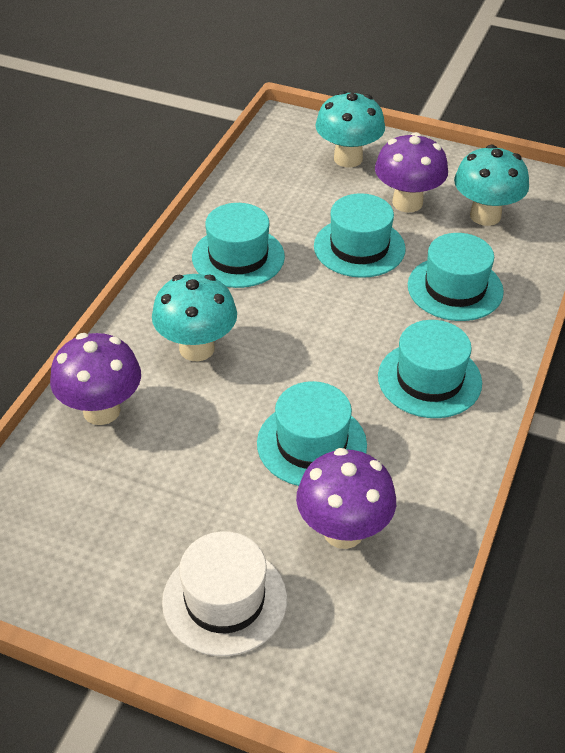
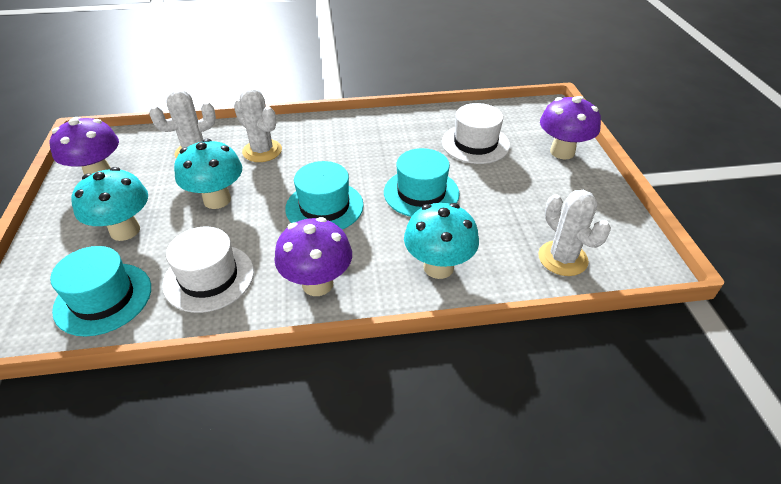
turquoise hat: 5 -> 3
white cactus: 0 -> 3
white hat: 1 -> 2

